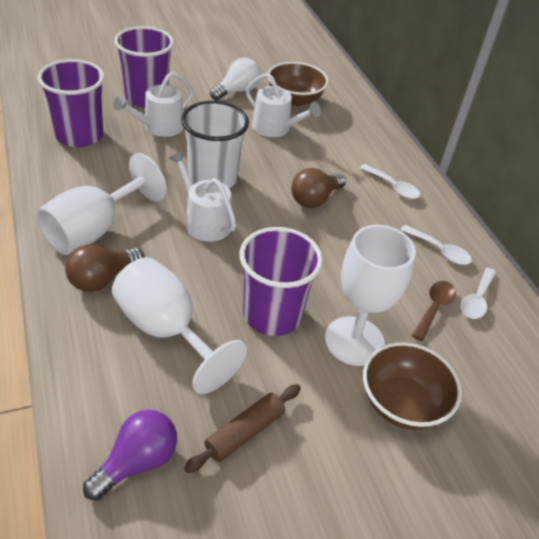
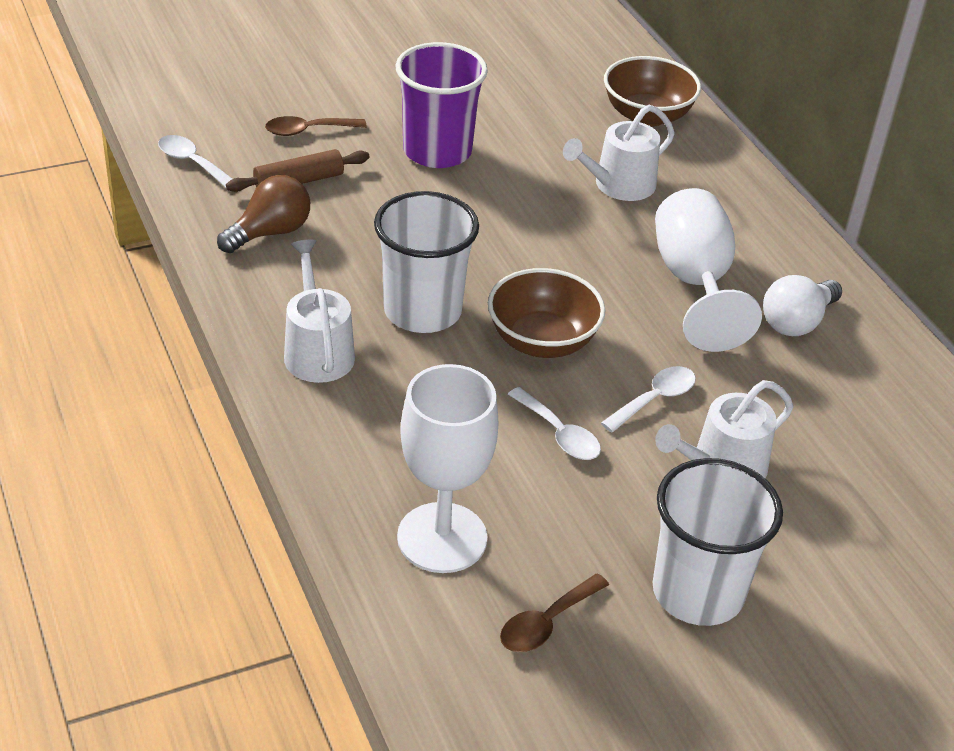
brown light bulb: 2 -> 1
brown spoon: 1 -> 2
purple cup: 3 -> 1
purple light bulb: 1 -> 0
white cup: 1 -> 2
white goblet: 3 -> 2

